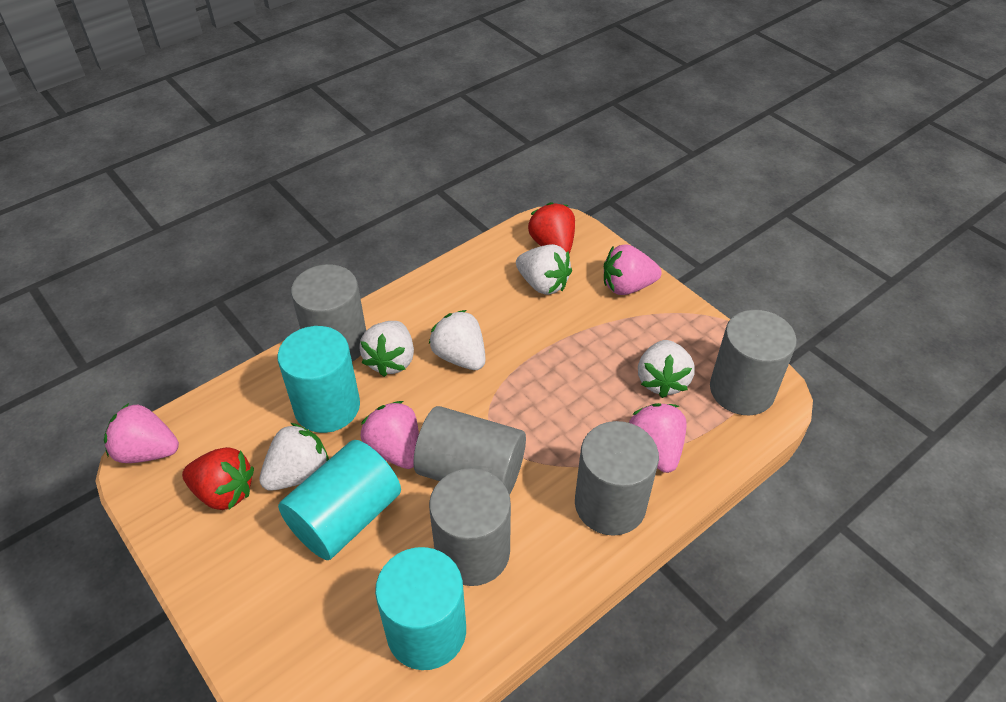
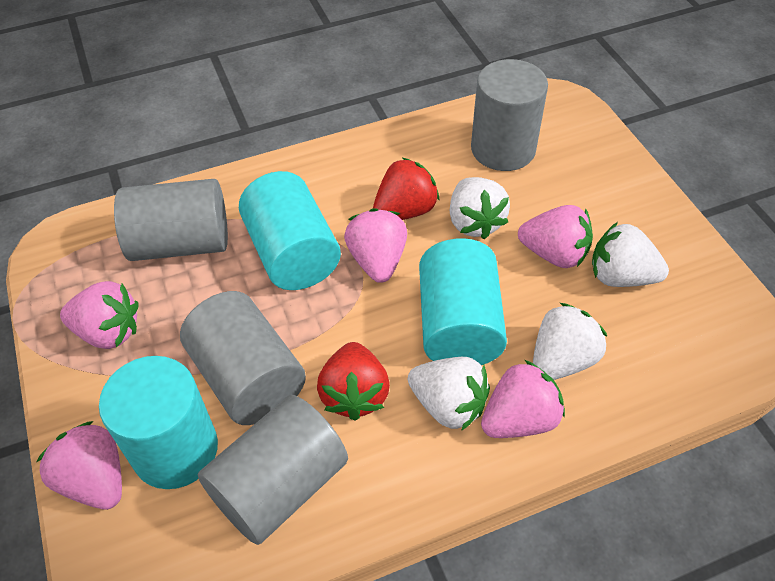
grey cylinder: 5 -> 4
pink strawberry: 4 -> 5
white strawberry: 5 -> 4

